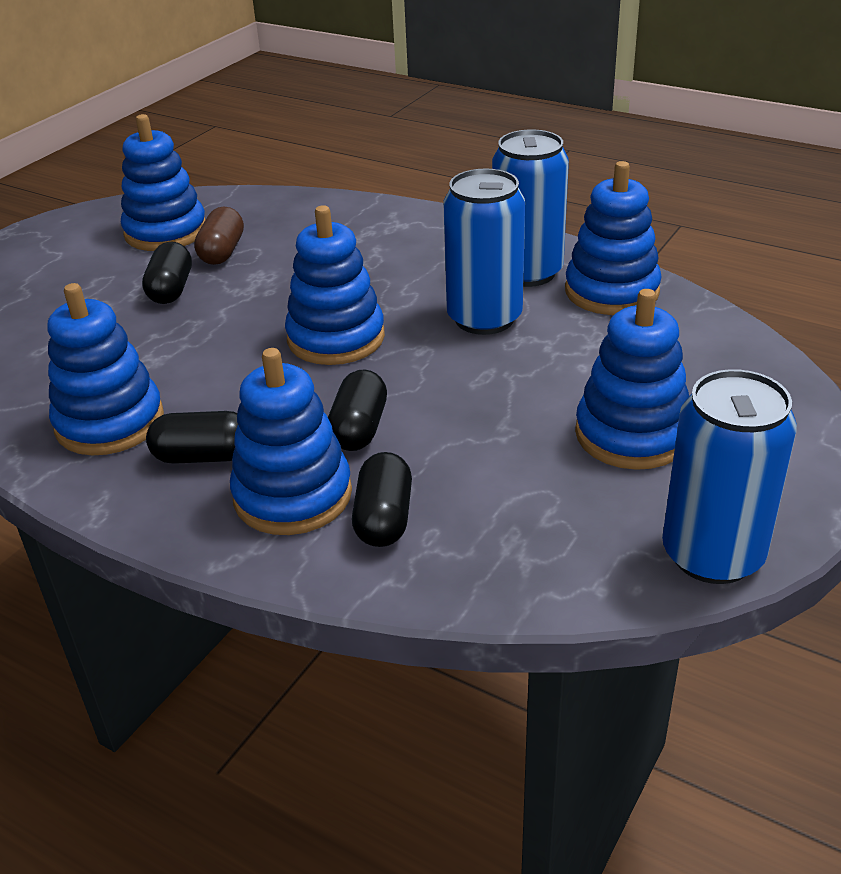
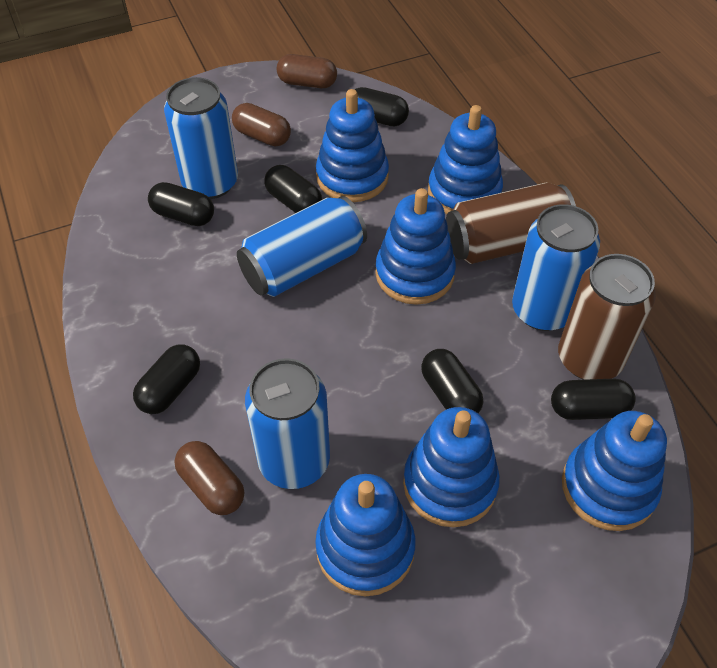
black capsule: 4 -> 6
blue can: 3 -> 4
brown can: 0 -> 2
brown capsule: 1 -> 3

